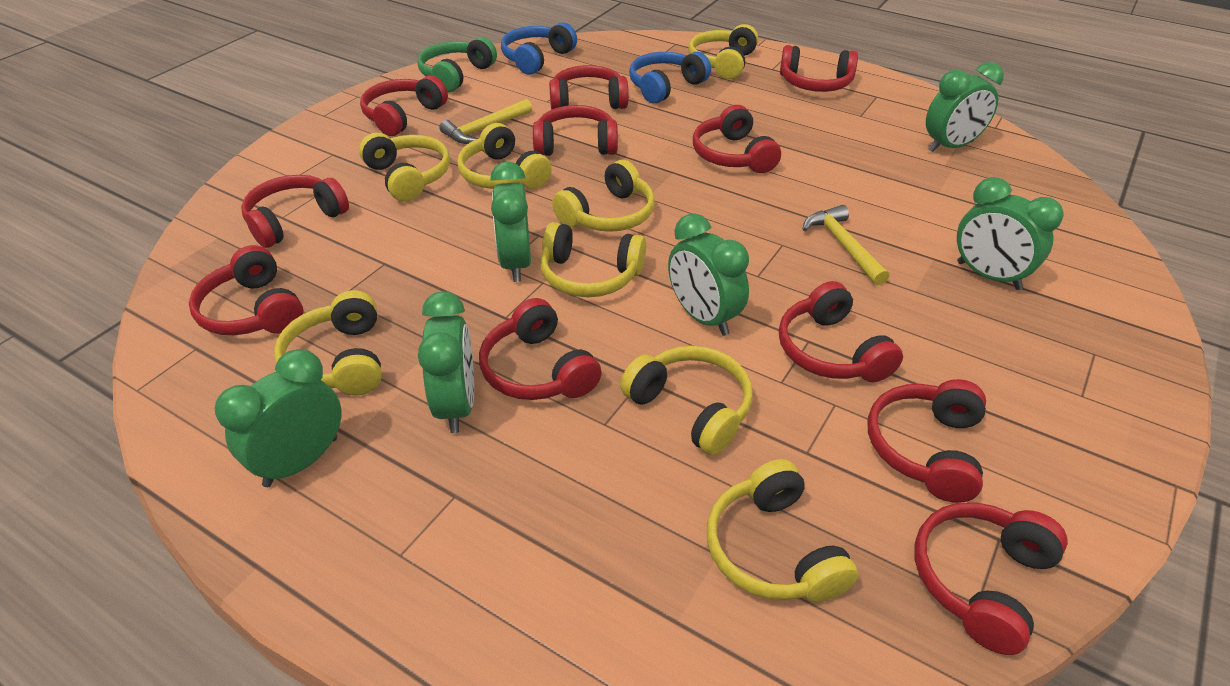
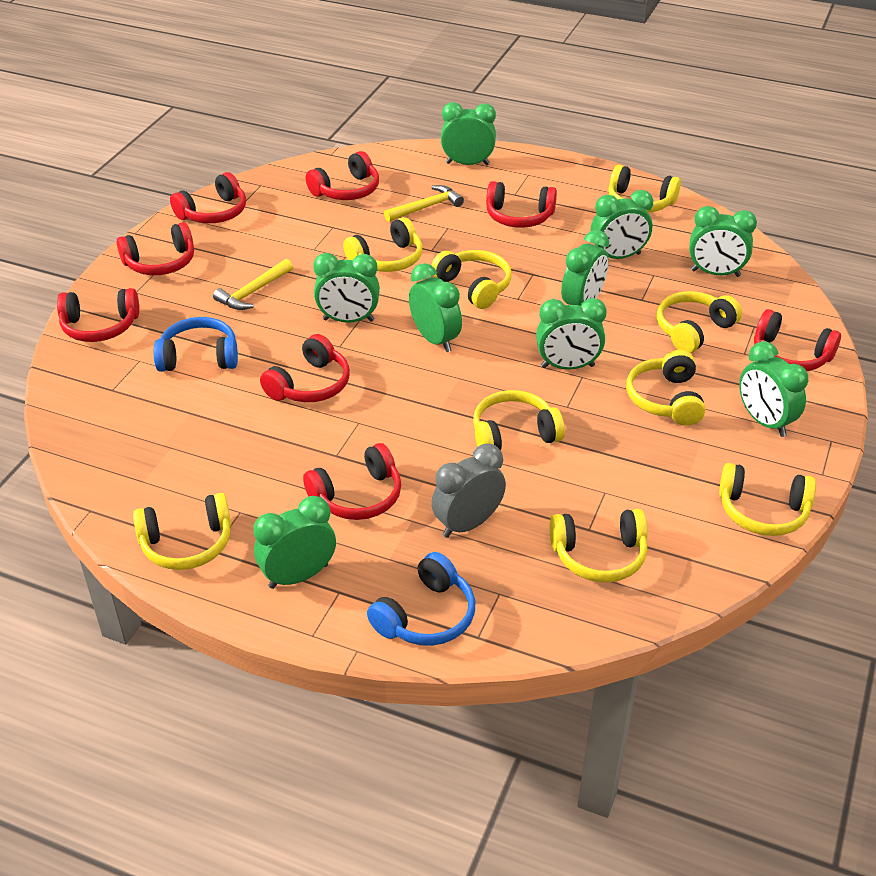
green clock: 6 -> 9
green headphones: 1 -> 0
grey clock: 0 -> 1
red headphones: 11 -> 8
yellow headphones: 8 -> 9

